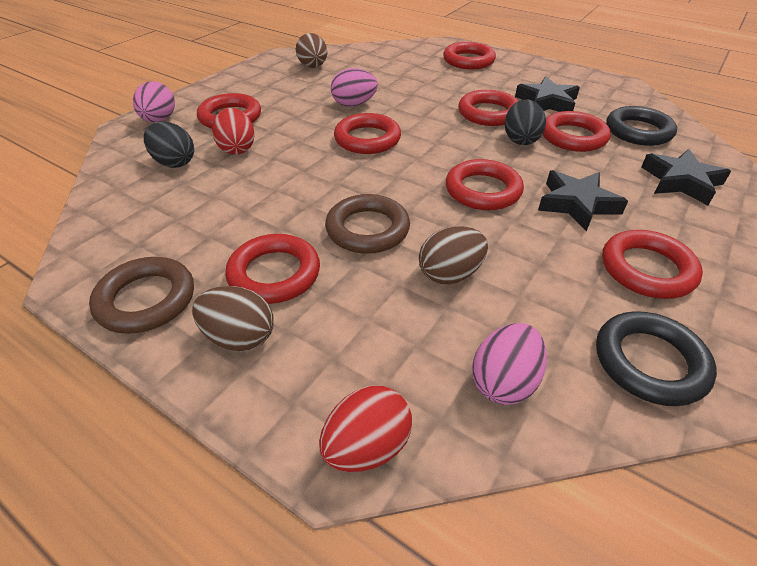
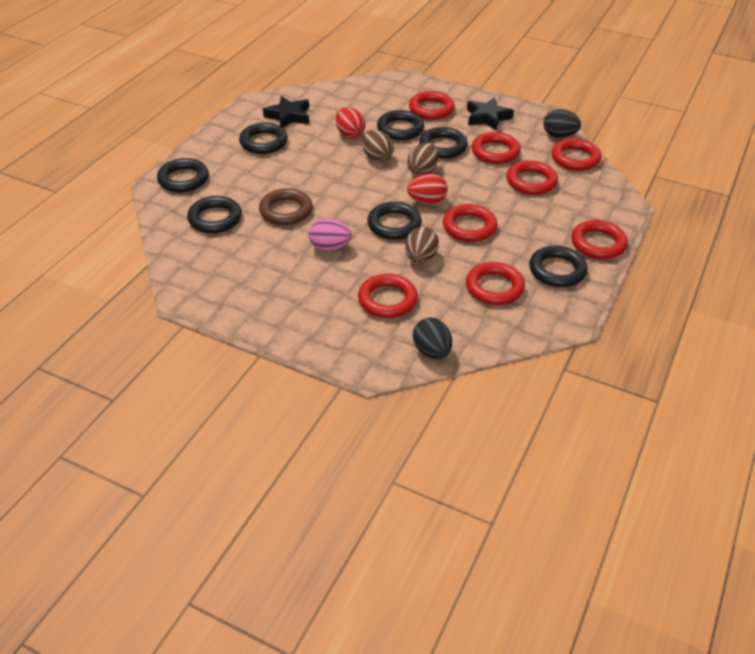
black ring: 2 -> 7
black star: 3 -> 2
brown ring: 2 -> 1
pink egg: 3 -> 1

